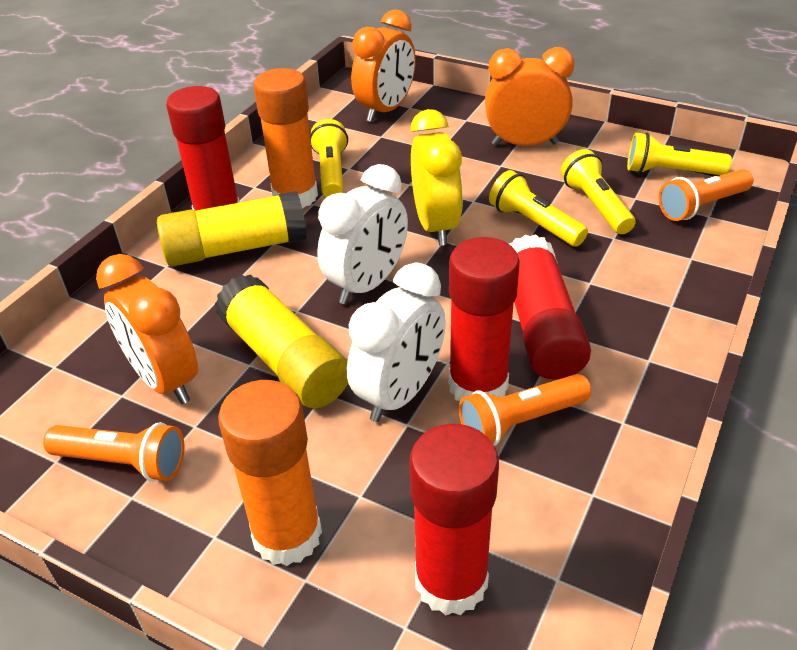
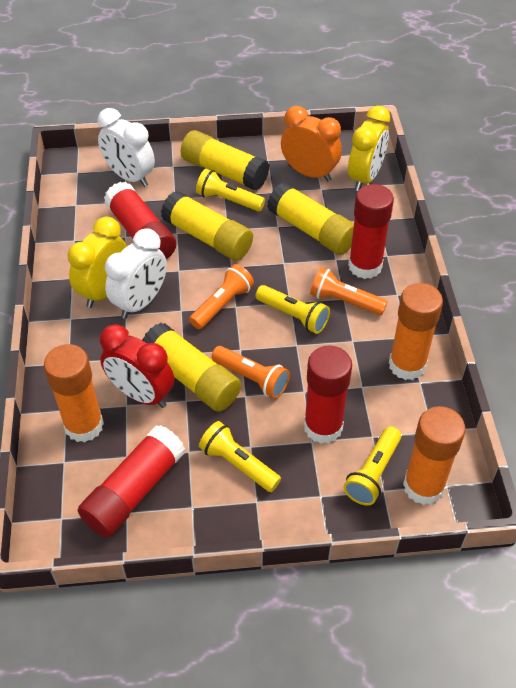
orange clock: 3 -> 1
orange glue stick: 2 -> 3
red clock: 0 -> 1
yellow clock: 1 -> 2
yellow glue stick: 2 -> 4

